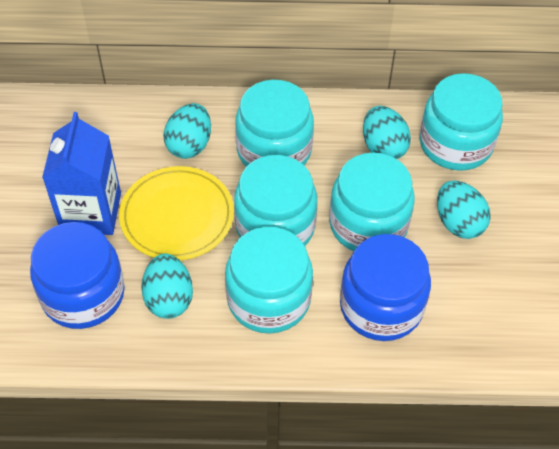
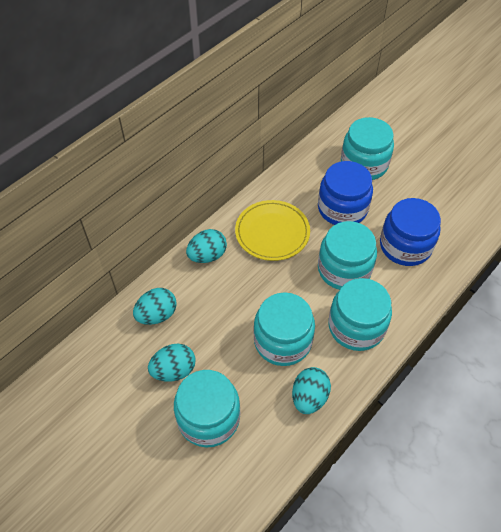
blue carton: 1 -> 0

